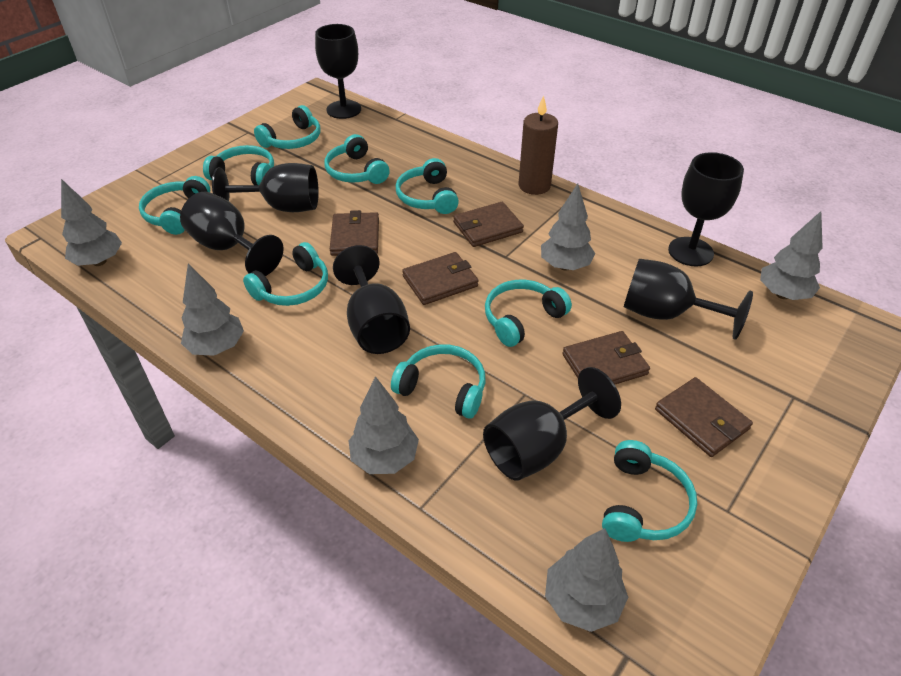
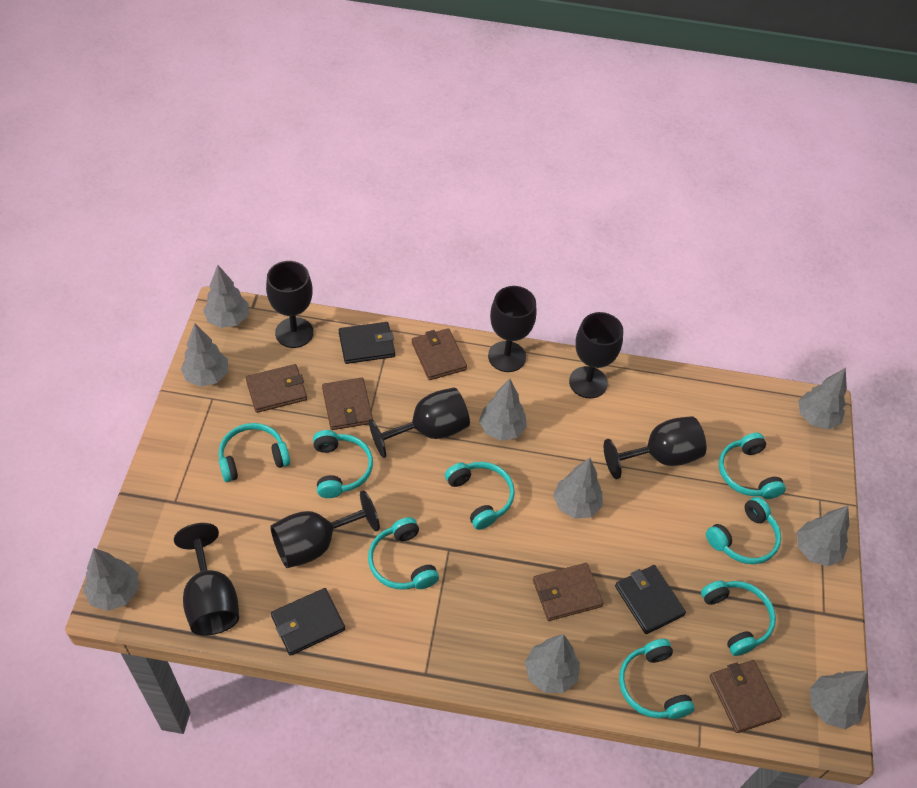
black wallet: 0 -> 3
brown candle: 1 -> 0
grey tree: 6 -> 9
turquoise headphones: 9 -> 8

